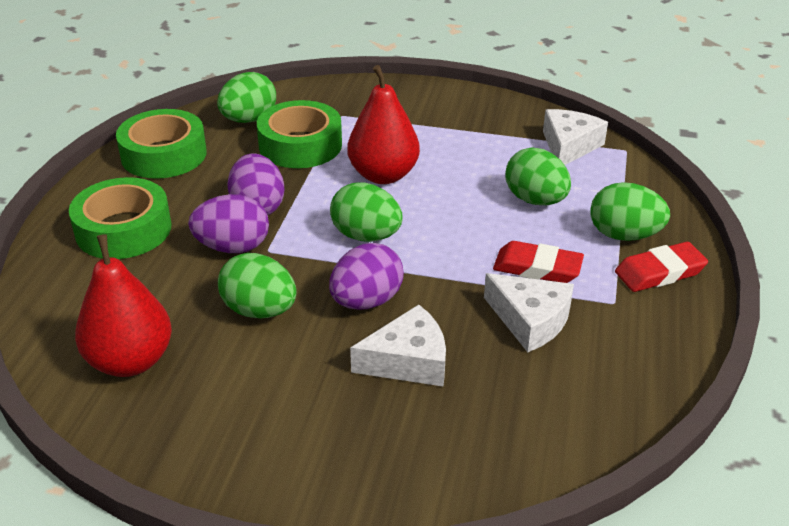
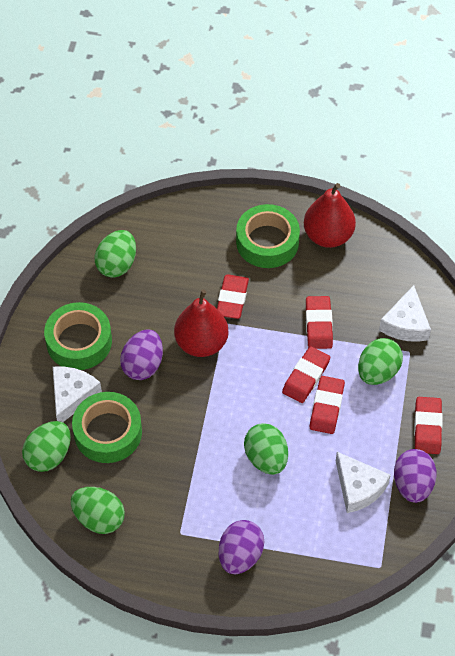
red eraser: 2 -> 5

